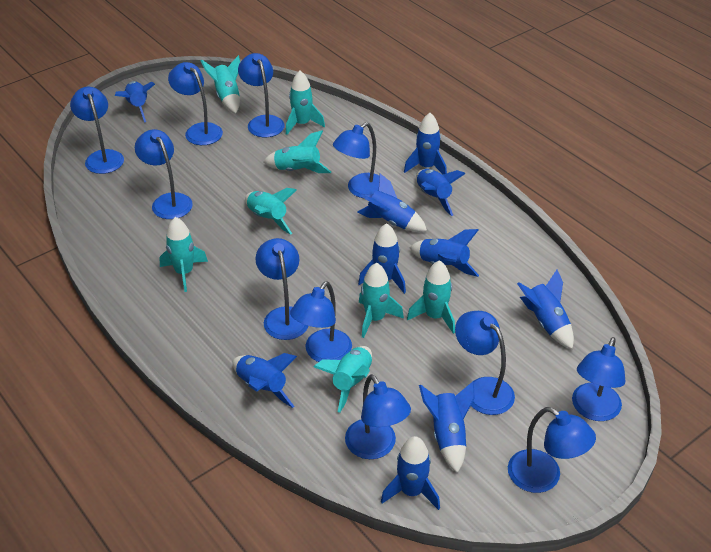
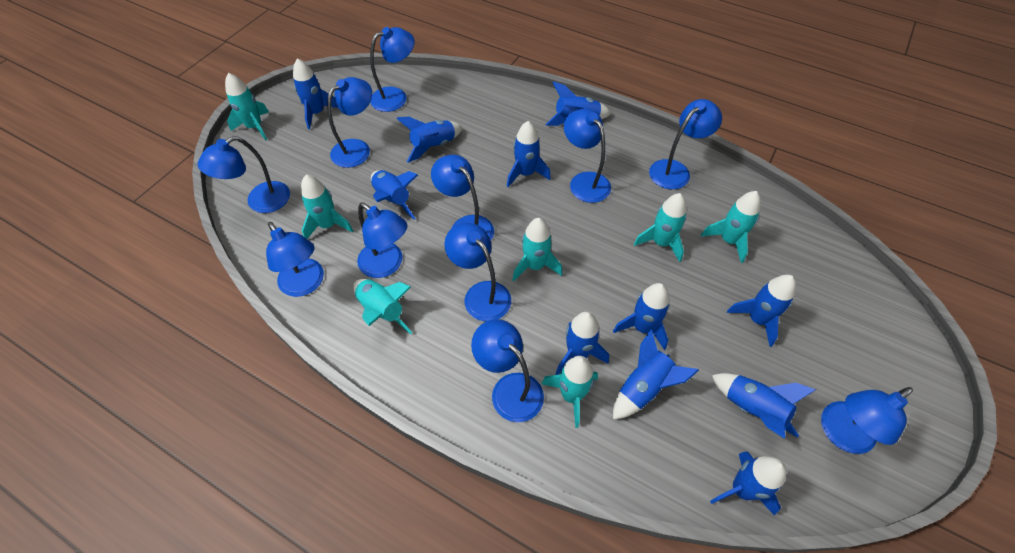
blue rocket: 10 -> 11
turquoise rocket: 8 -> 7

